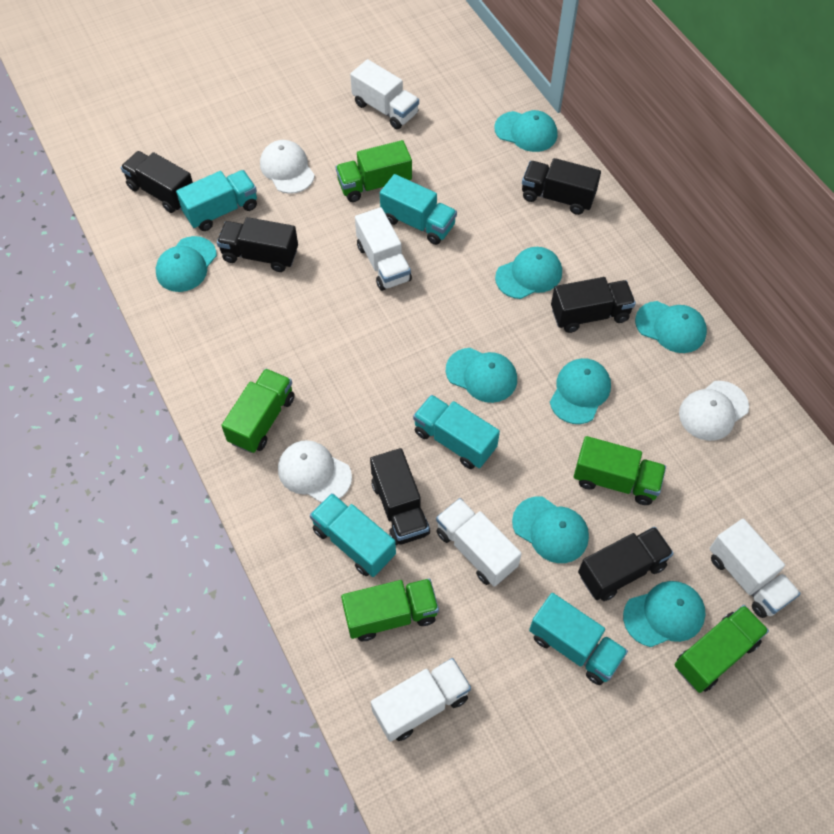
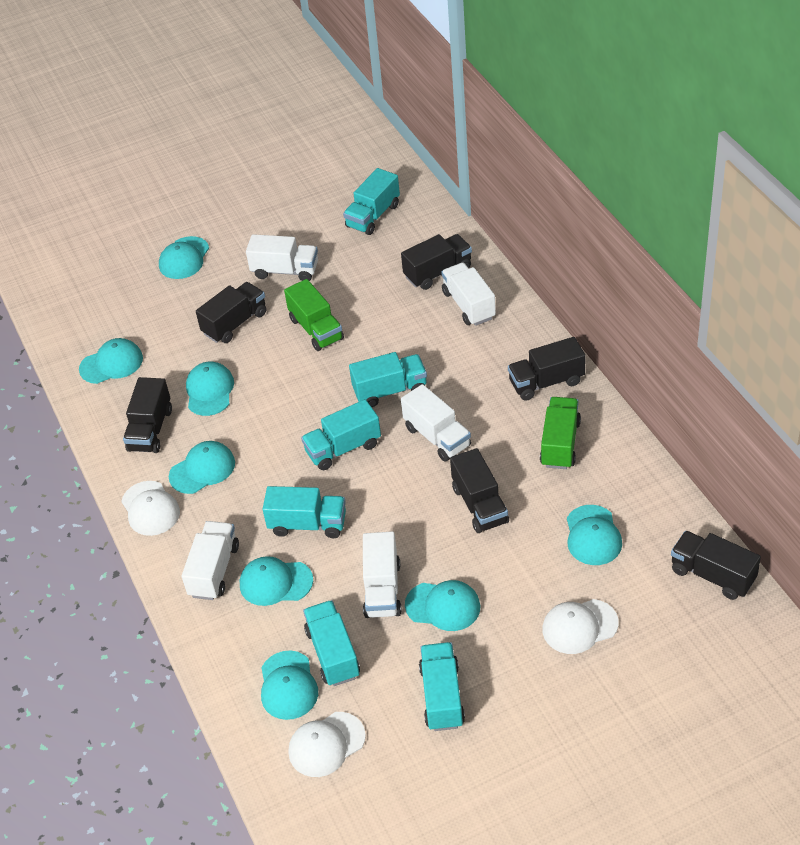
green truck: 5 -> 2
turquoise truck: 5 -> 6

